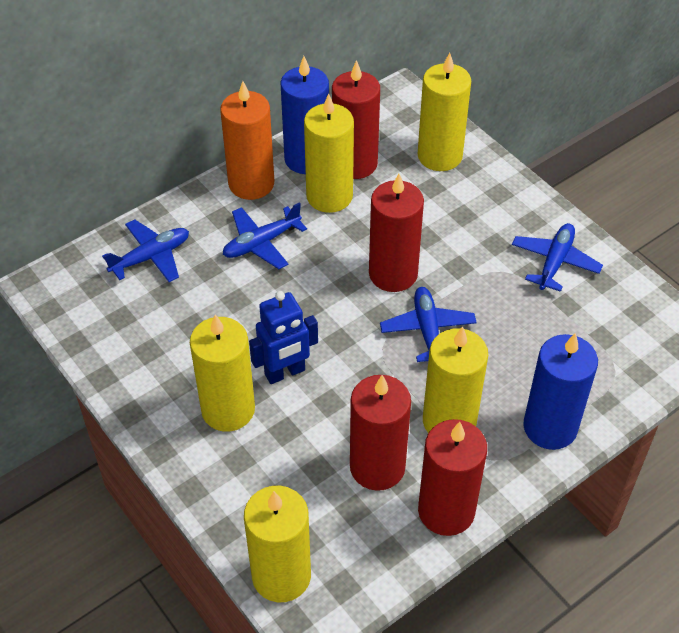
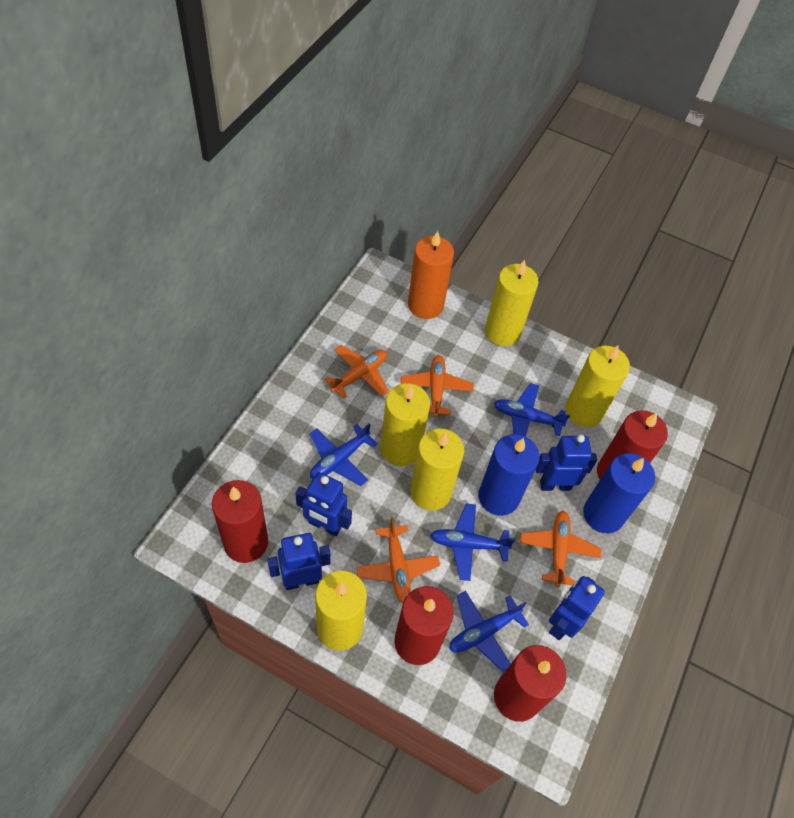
blue robot: 1 -> 4
orange plane: 0 -> 4

